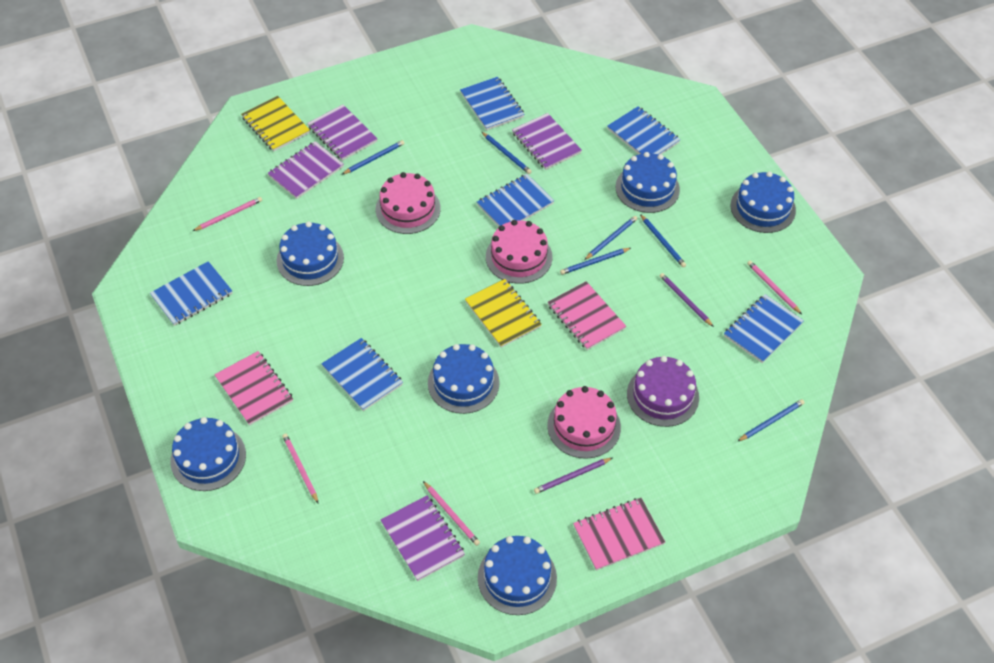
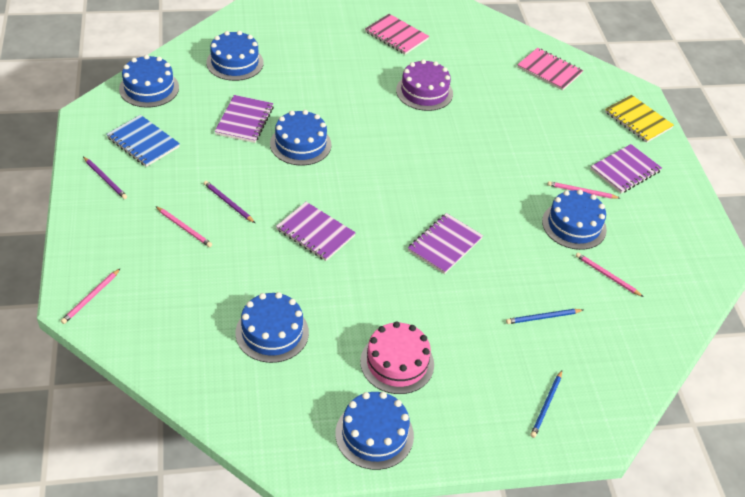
blue notebook: 6 -> 1
blue pencil: 6 -> 2
pink cake: 3 -> 1
pink notebook: 3 -> 2
yellow notebook: 2 -> 1

